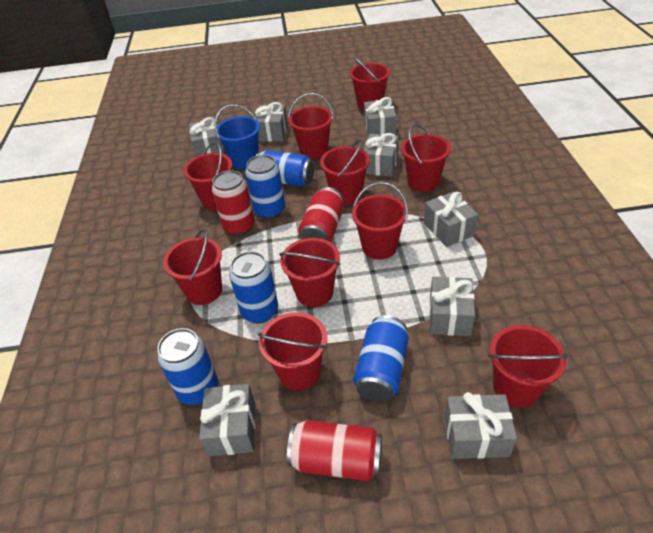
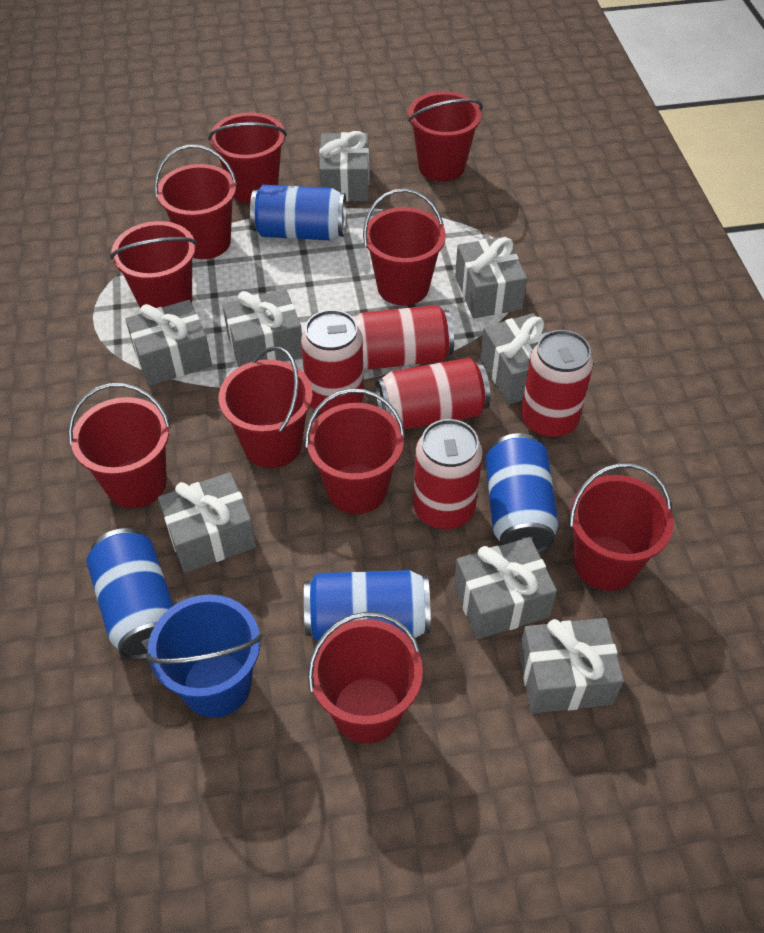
blue can: 5 -> 4
red can: 3 -> 5

